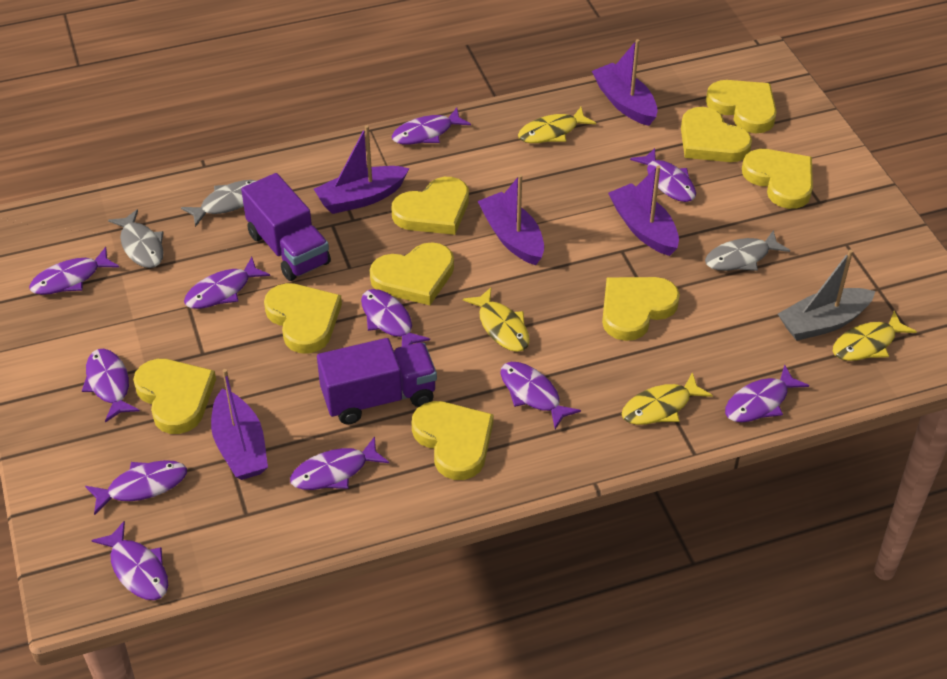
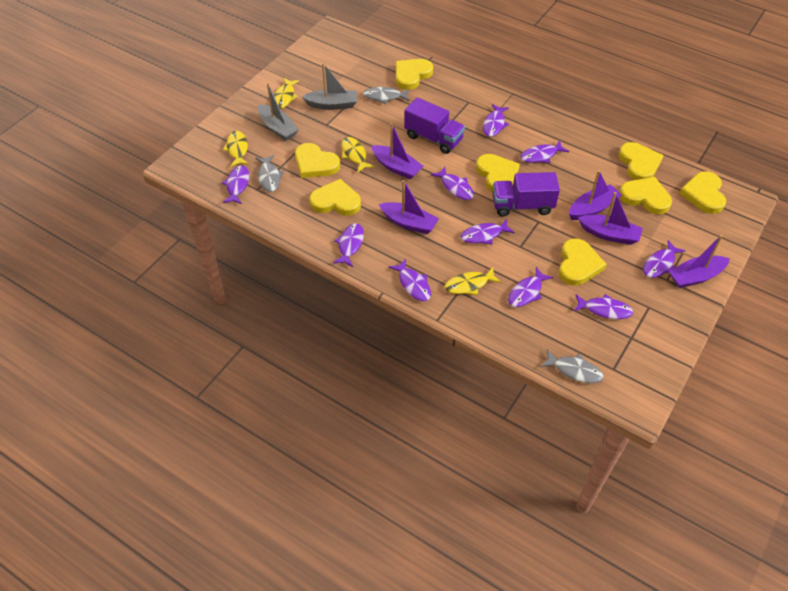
grey boat: 1 -> 2
purple fish: 11 -> 10
yellow heart: 9 -> 8

